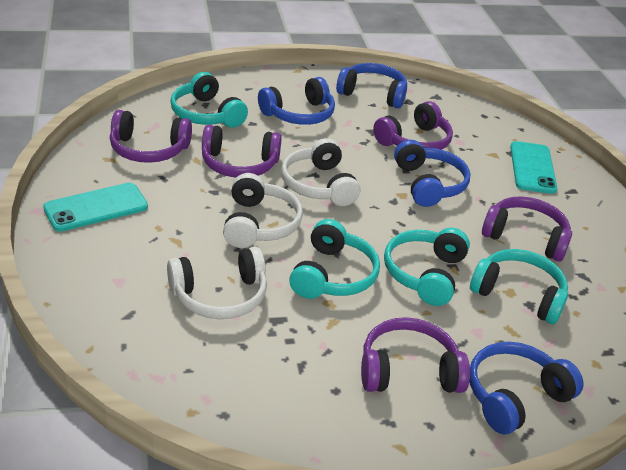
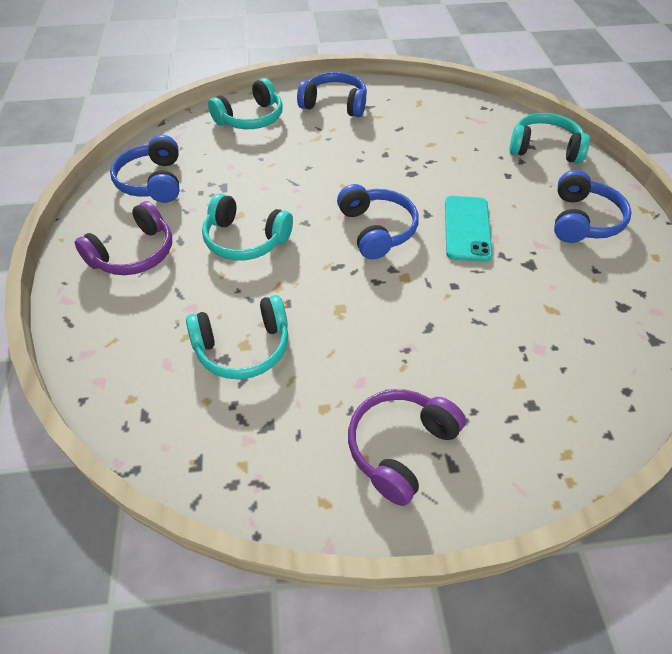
purple headphones: 5 -> 2
turquoise phone: 2 -> 1
white headphones: 3 -> 0

